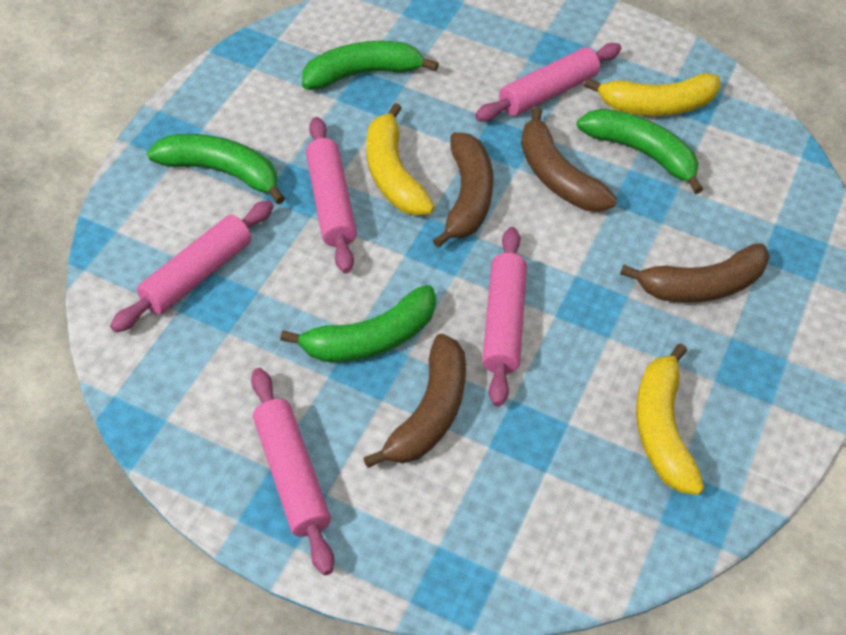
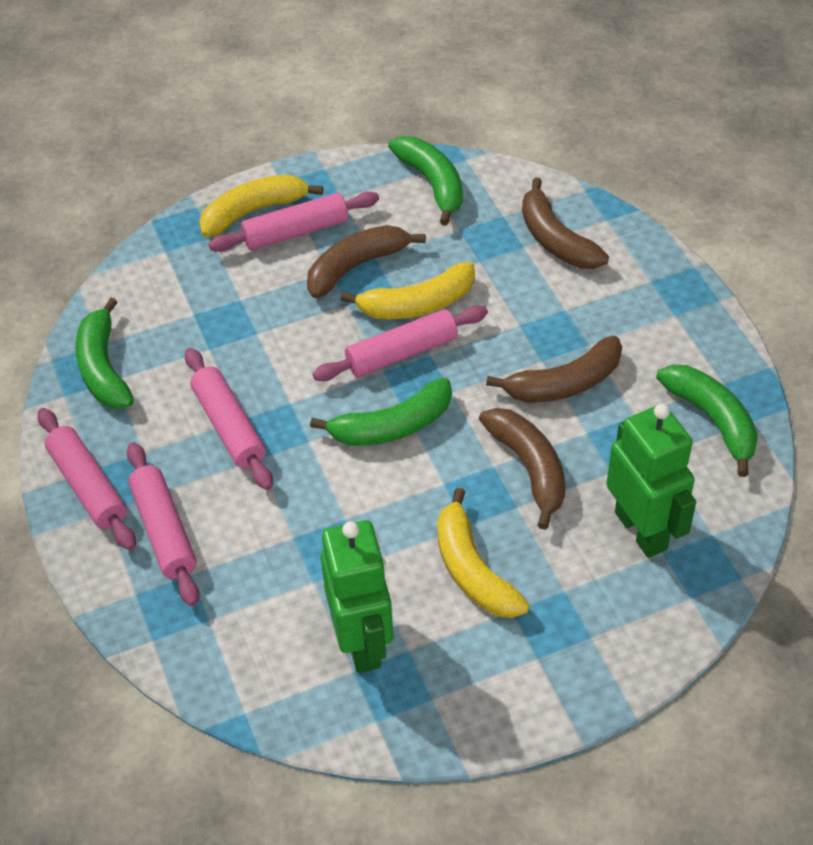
green robot: 0 -> 2

